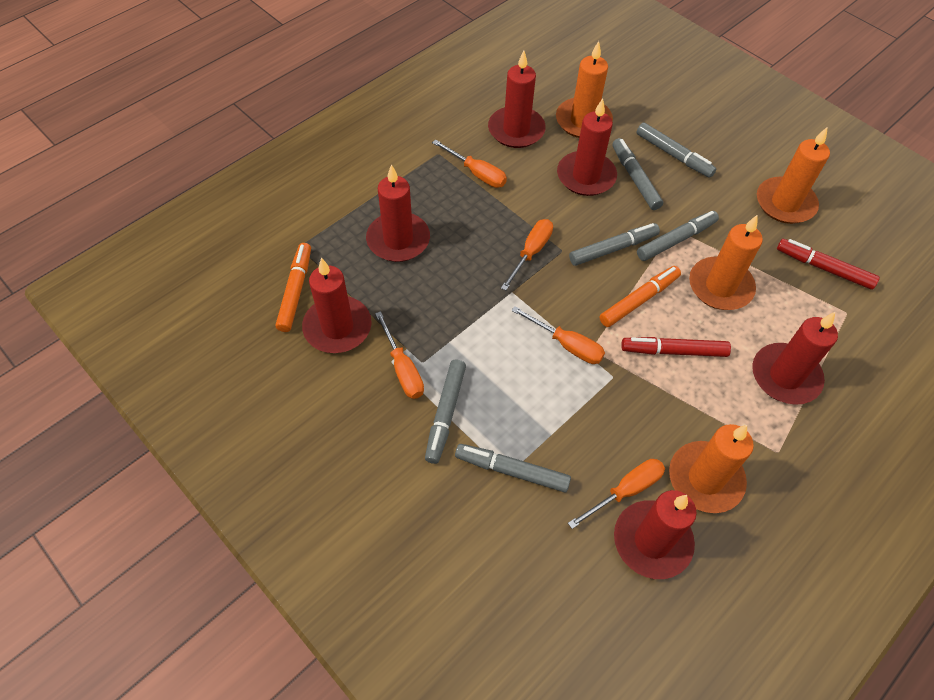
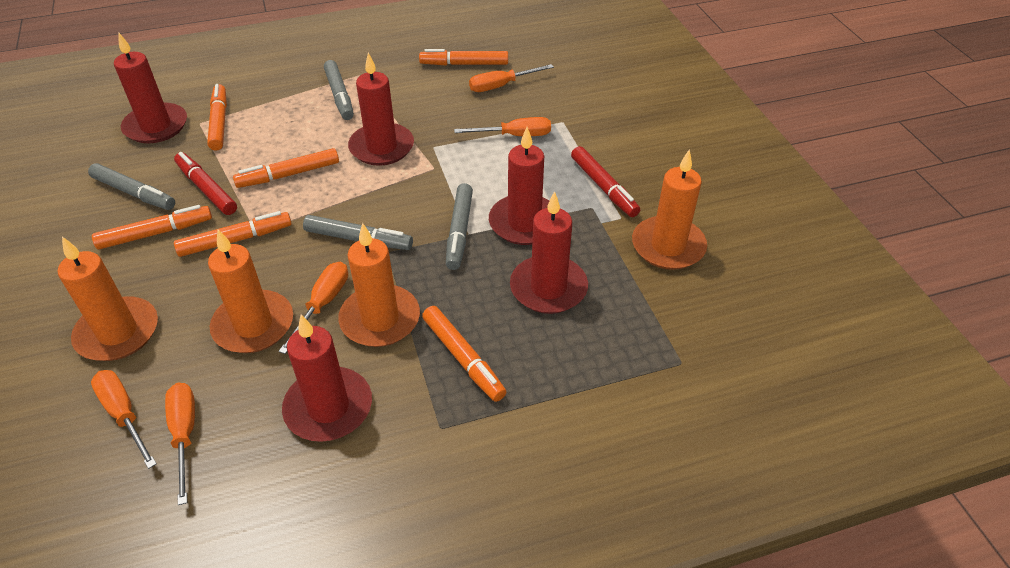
grey marker: 6 -> 4
orange marker: 2 -> 6
red candle: 6 -> 5

